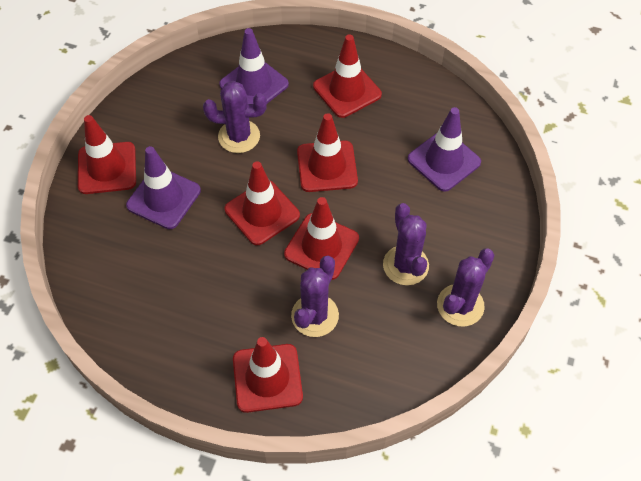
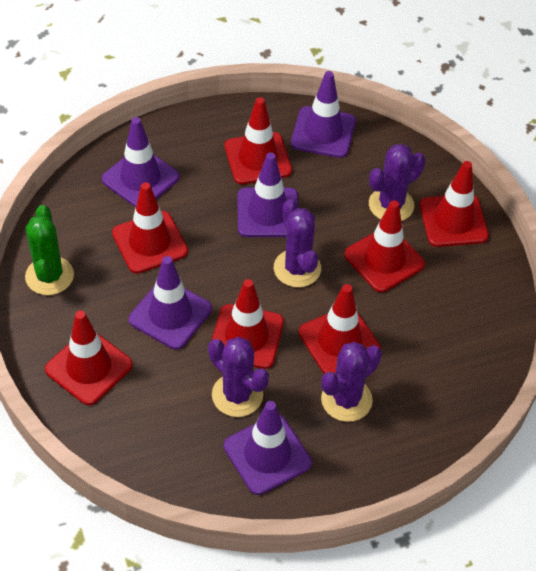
green cactus: 0 -> 1
purple traffic cone: 3 -> 5
red traffic cone: 6 -> 7

